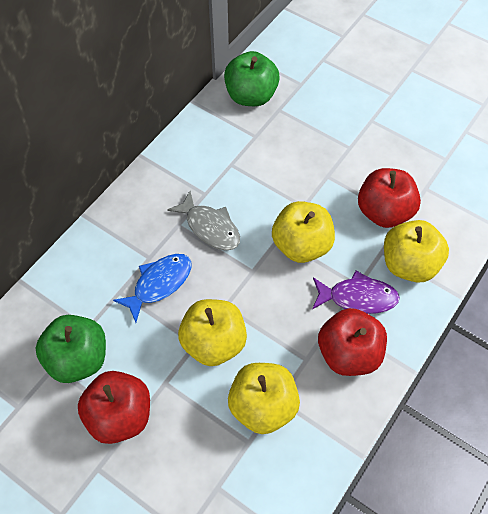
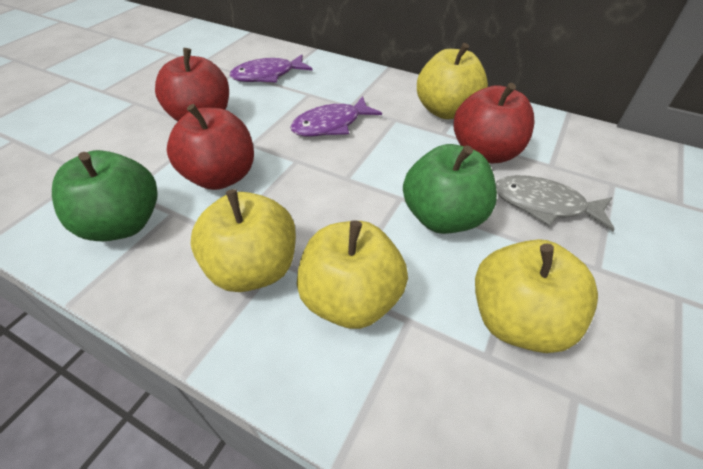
blue fish: 1 -> 0
purple fish: 1 -> 2

